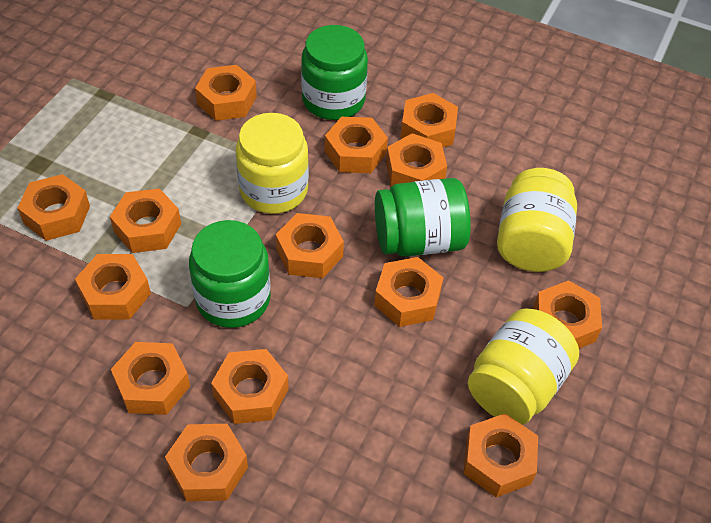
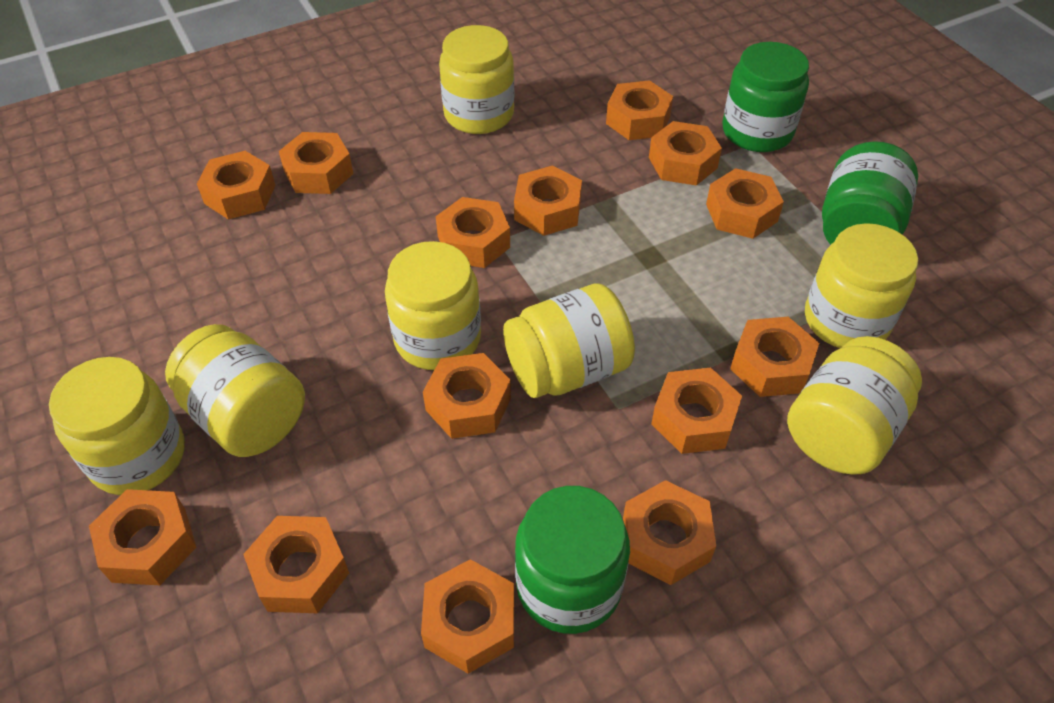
yellow jar: 3 -> 7

